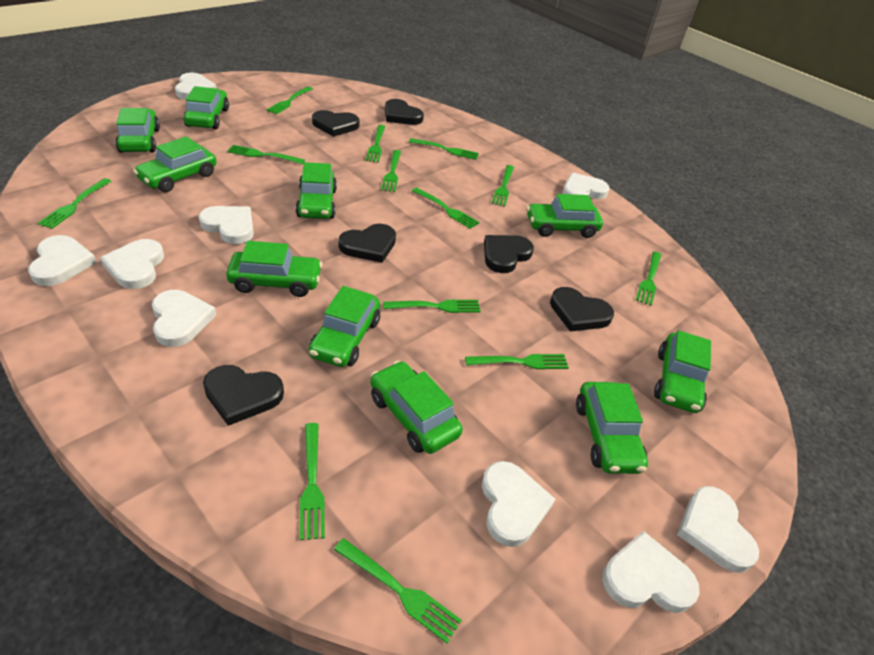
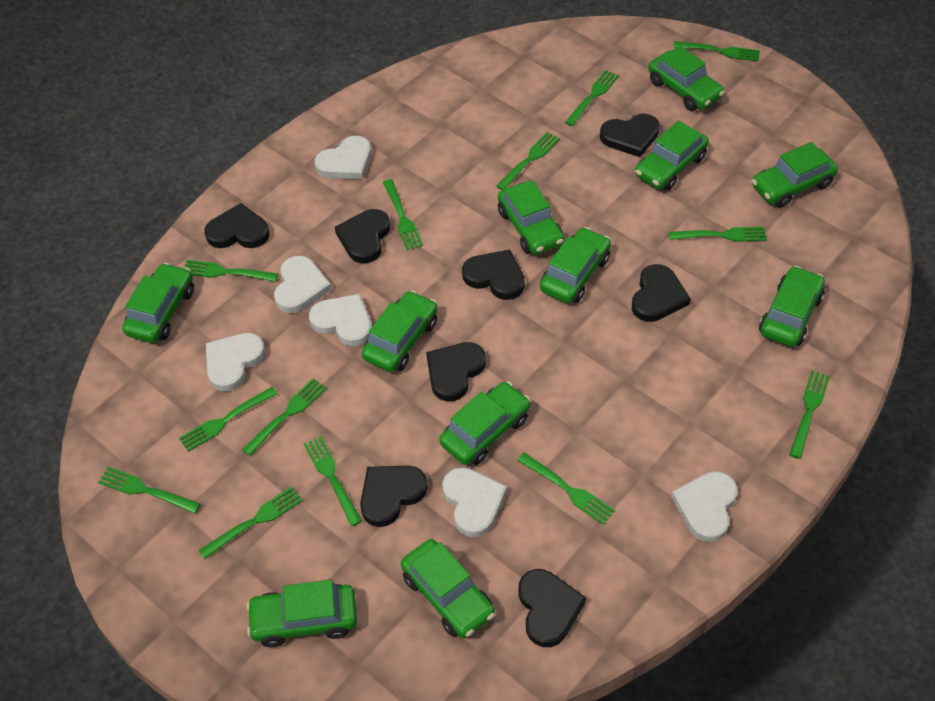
black heart: 6 -> 8
green car: 10 -> 11
white heart: 9 -> 6

